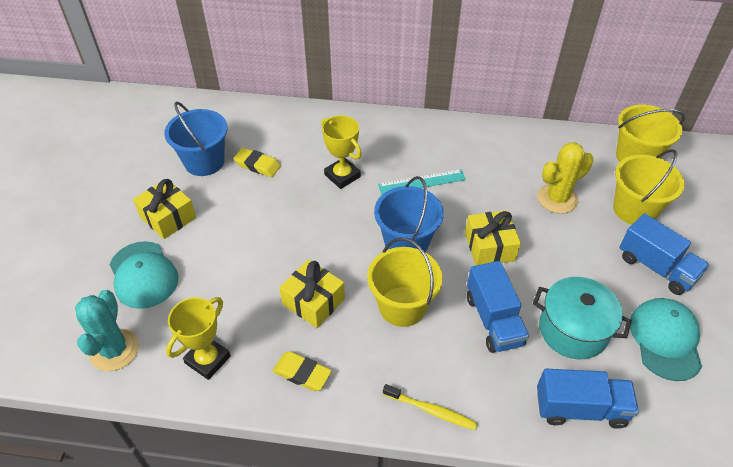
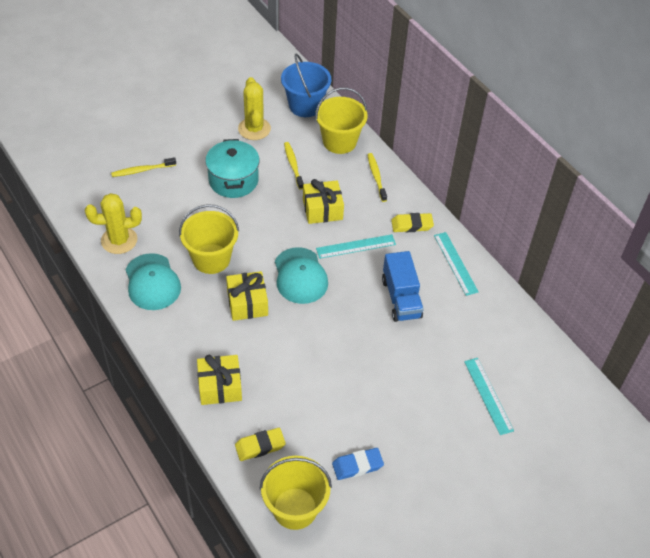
blue bucket: 2 -> 1
blue eraser: 0 -> 1
blue truck: 3 -> 1
turquoise cactus: 1 -> 0
turquoise ruler: 1 -> 3
yellow cactus: 1 -> 2
yellow toothbrush: 1 -> 3
yellow trophy: 2 -> 0

